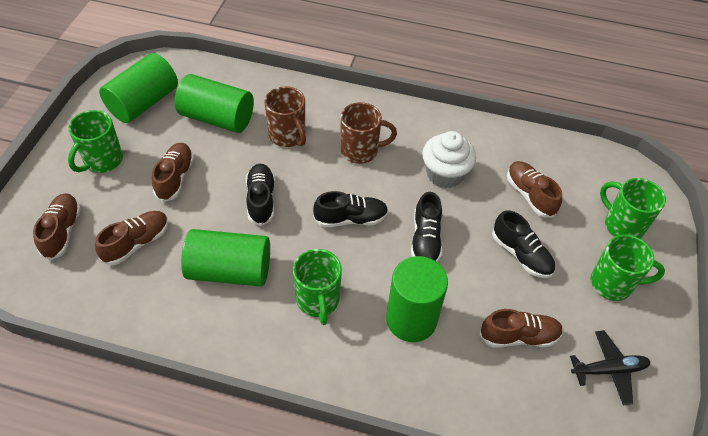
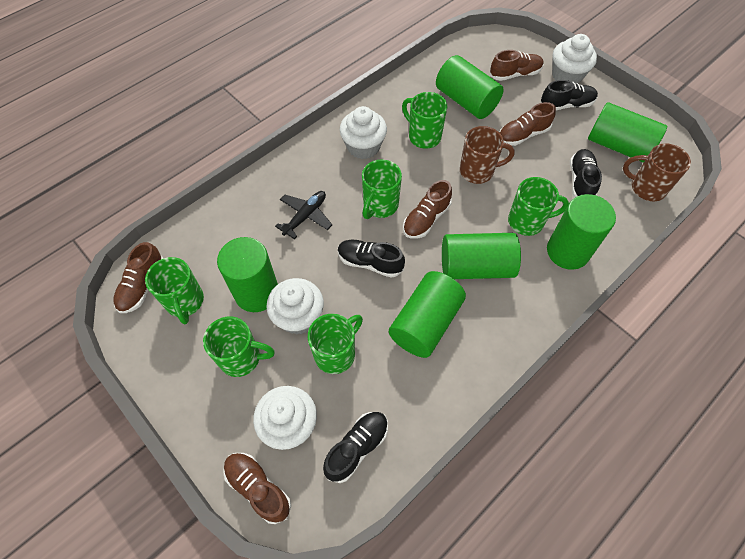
green cylinder: 4 -> 6
green mug: 4 -> 6
white cupcake: 1 -> 4

